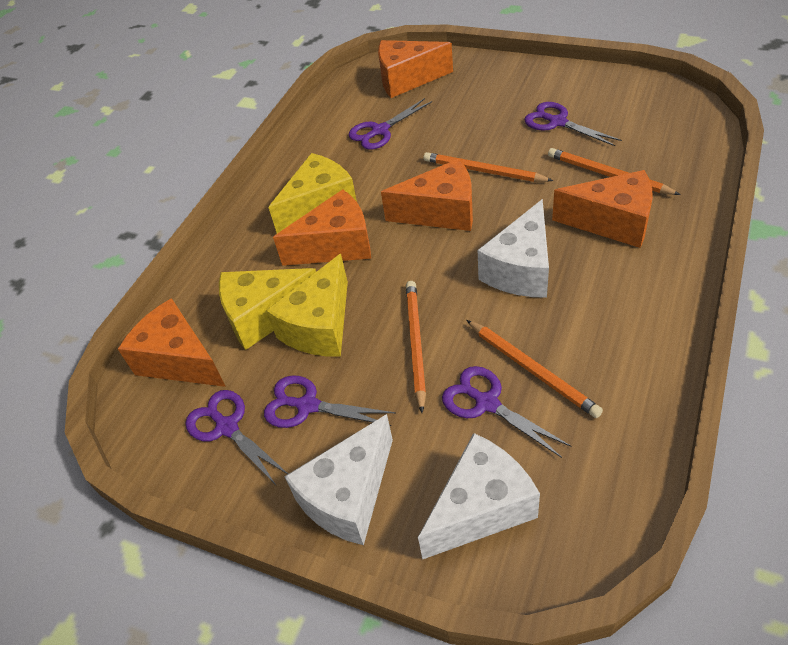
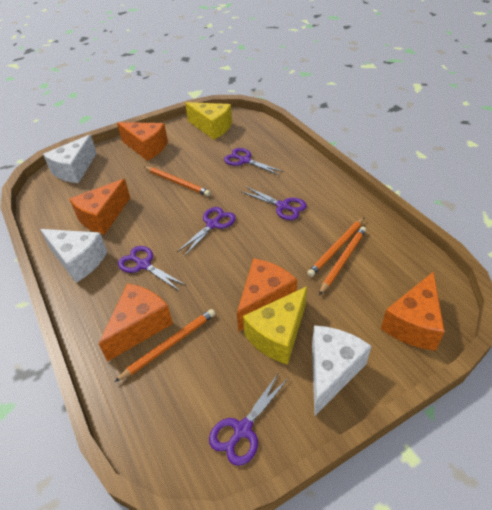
yellow cheese: 3 -> 2

